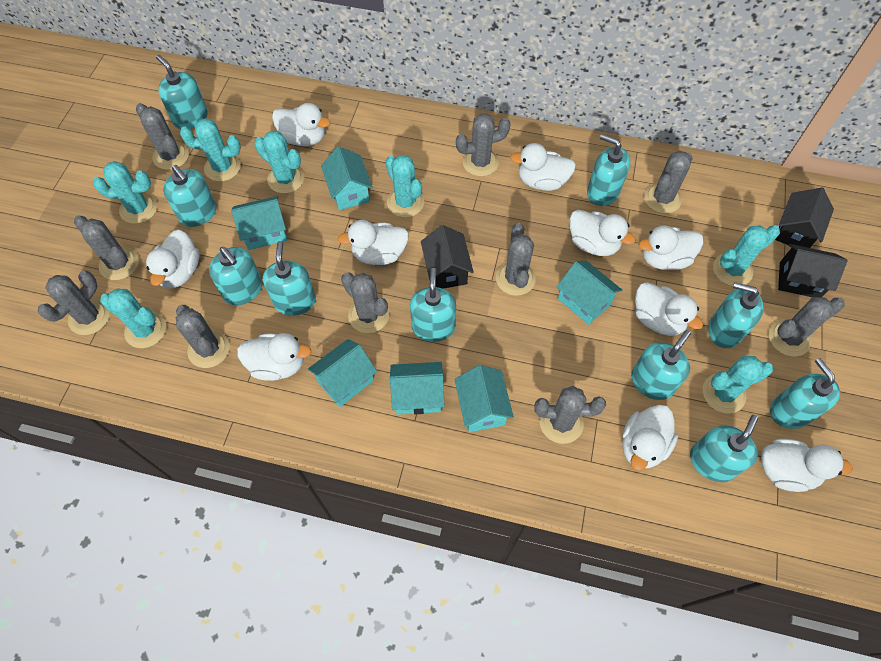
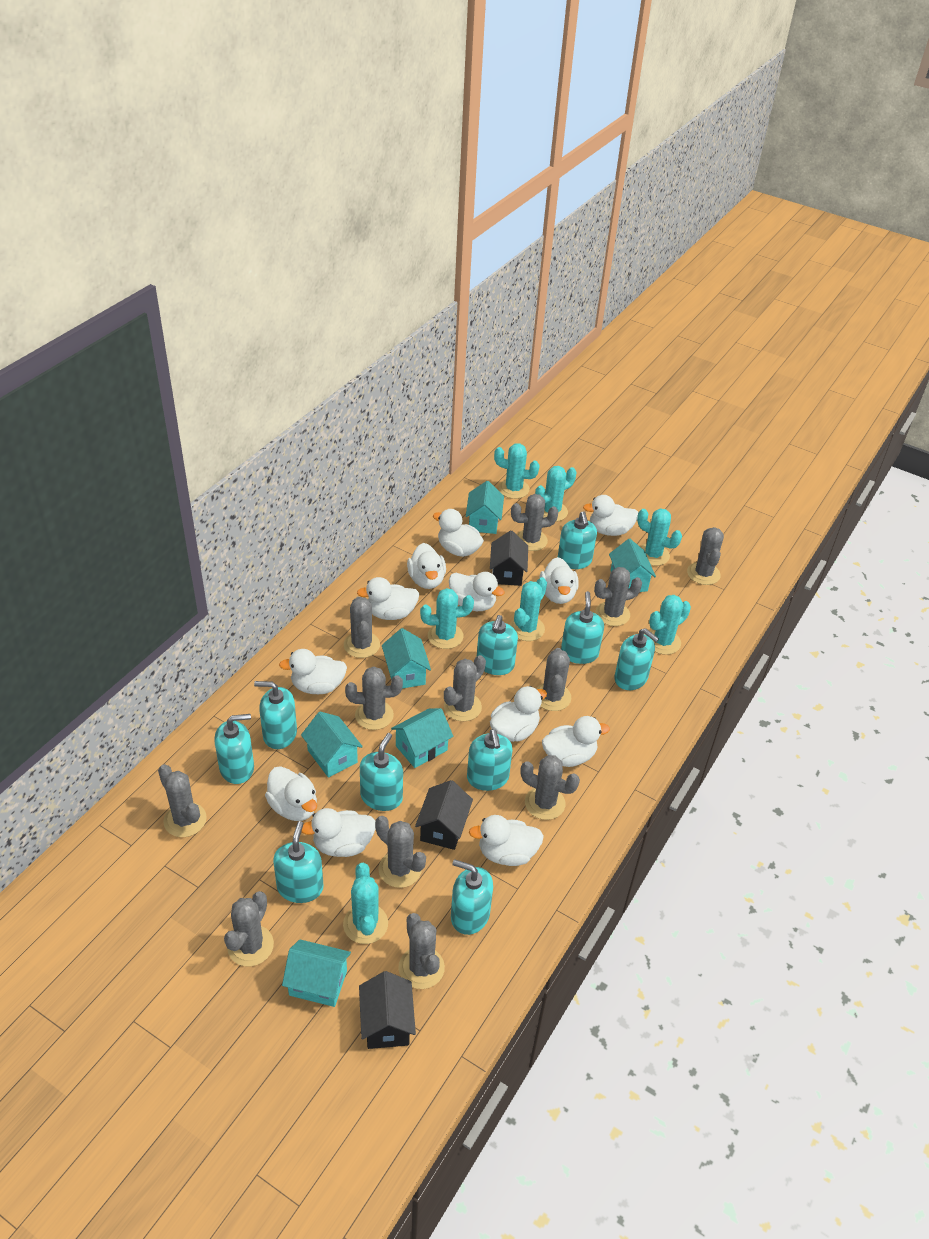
grey cactus: 10 -> 12
white duck: 10 -> 12

